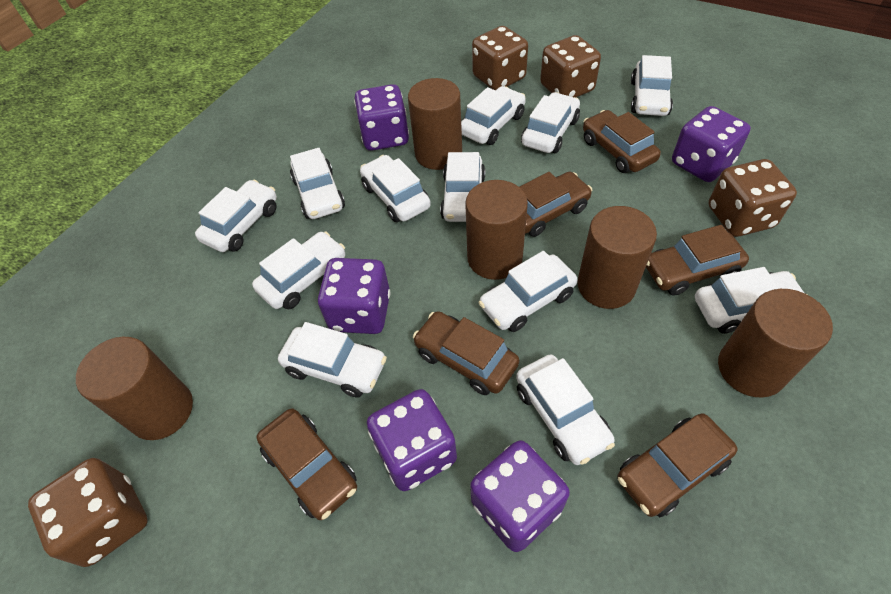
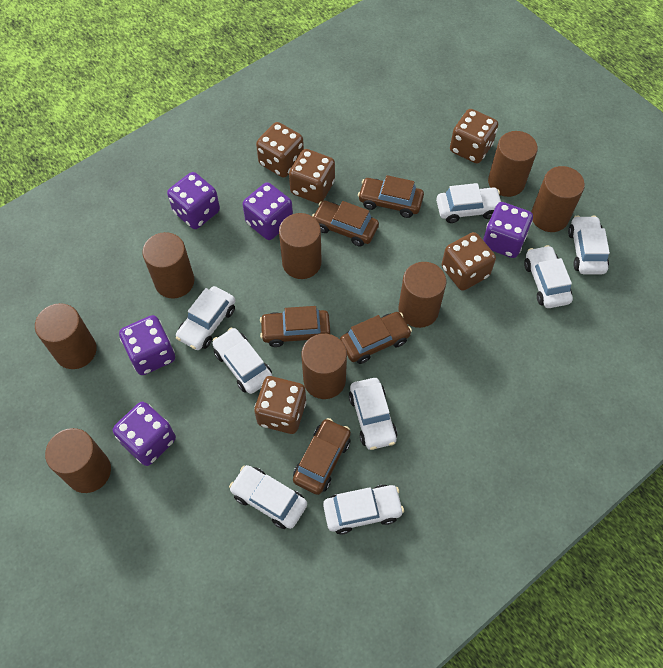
brown car: 6 -> 5
brown cylinder: 5 -> 8
brown dice: 4 -> 5
white car: 12 -> 8

